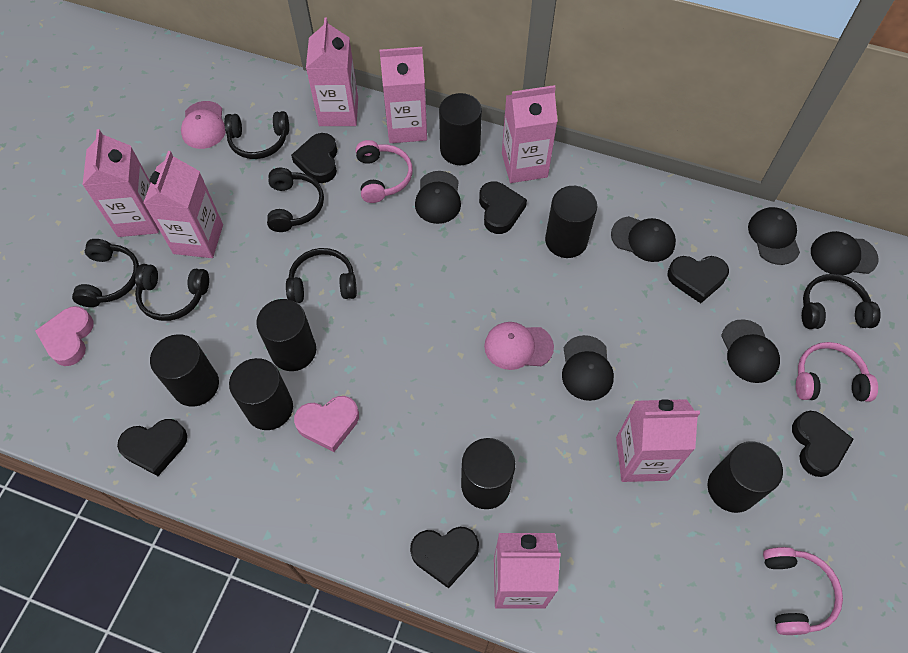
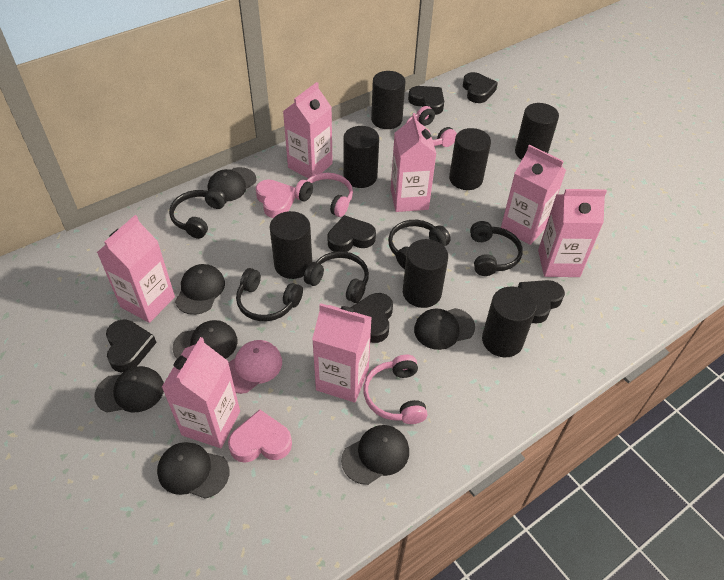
black cap: 6 -> 7
black headphones: 6 -> 5
pink cap: 2 -> 1

